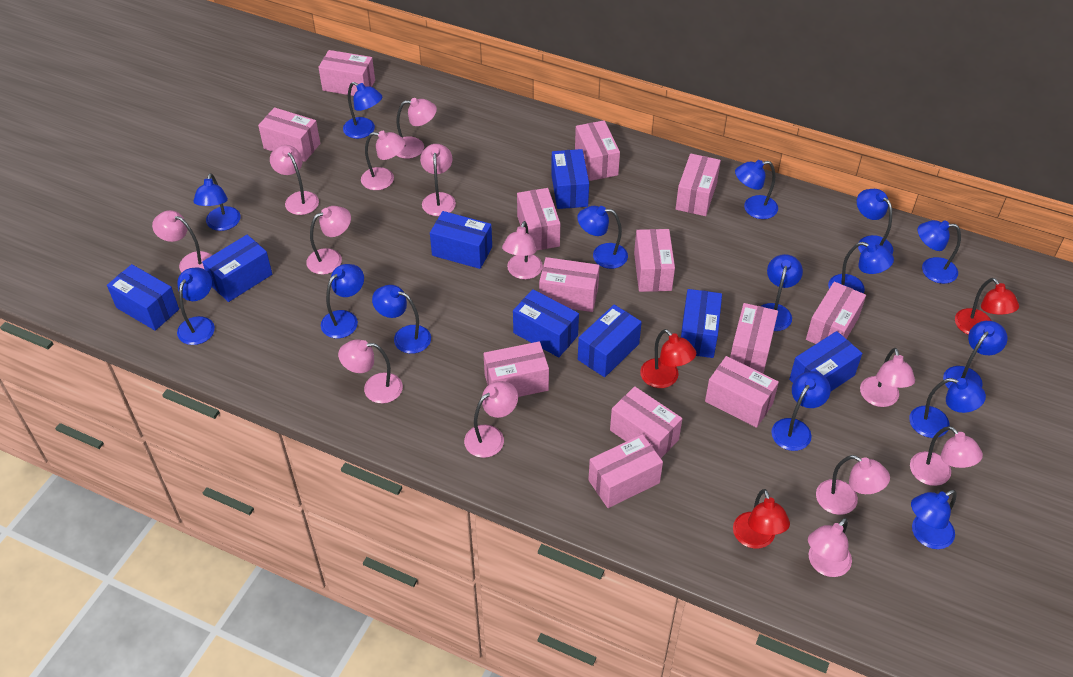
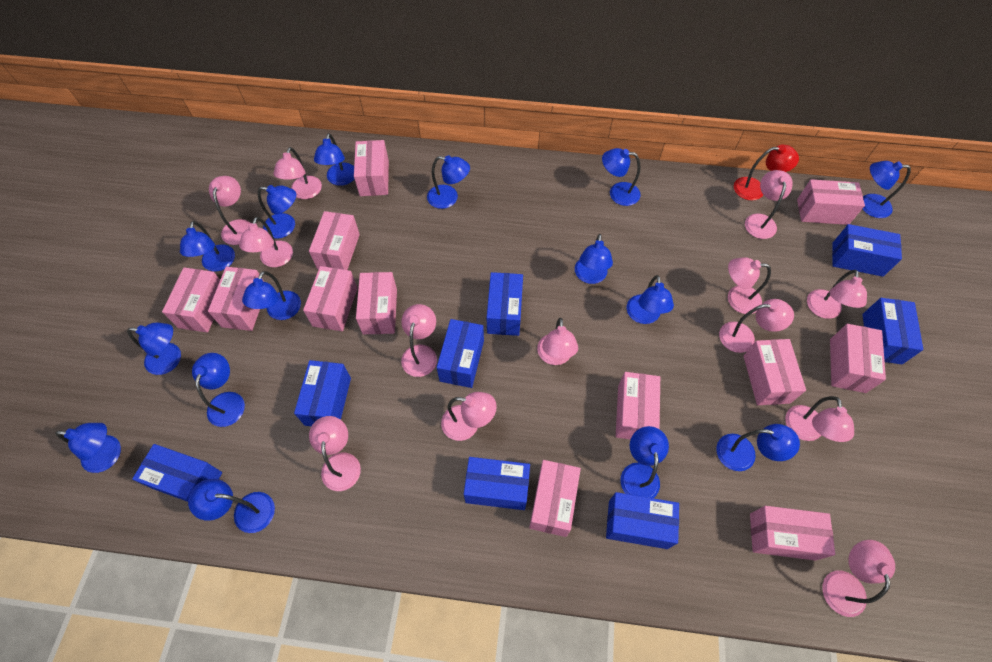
pink box: 13 -> 12
red lamp: 3 -> 1

